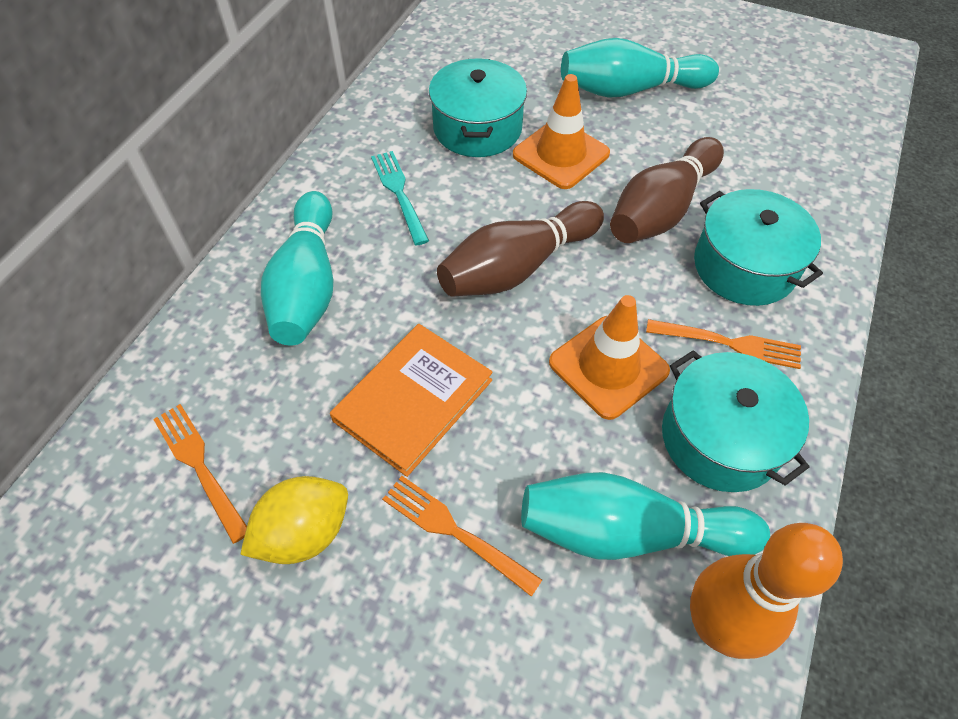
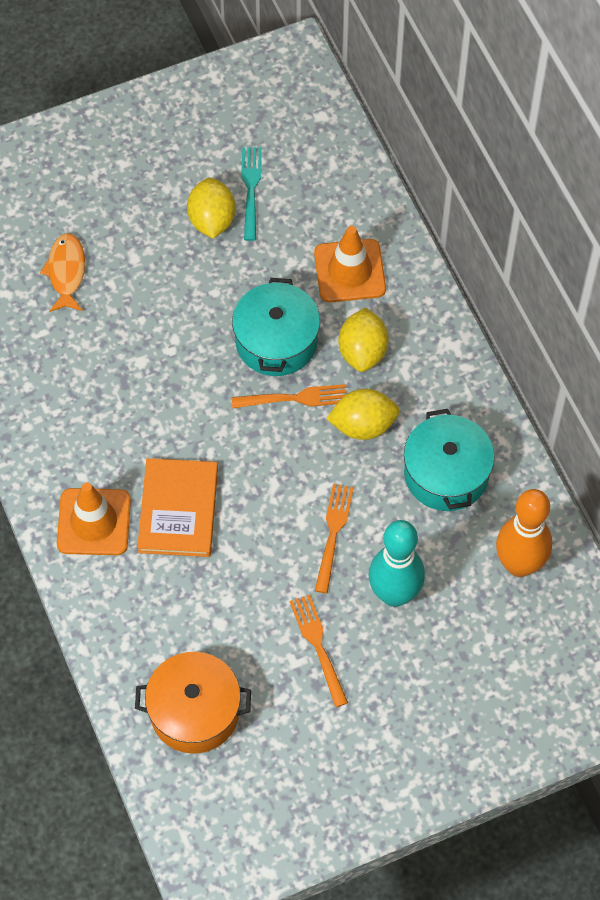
brown bowling pin: 2 -> 0
orange fish: 0 -> 1
orange pot: 0 -> 1
turquoise bowling pin: 3 -> 1
turquoise pot: 3 -> 2
yellow lemon: 1 -> 3

